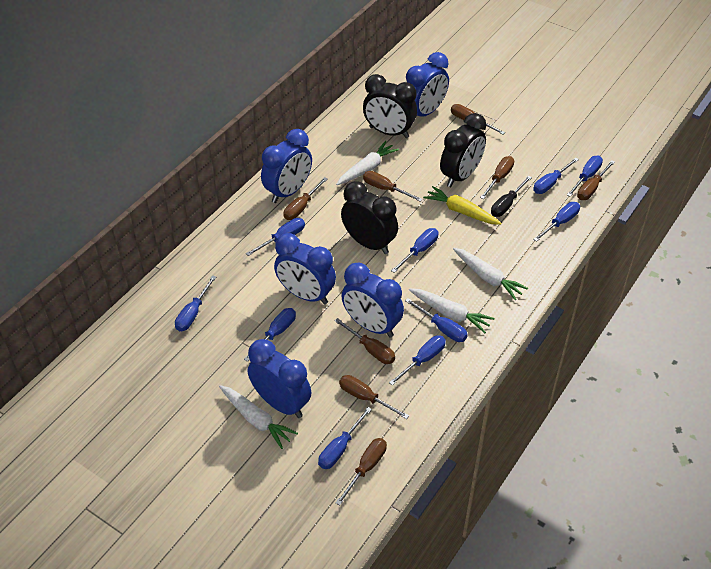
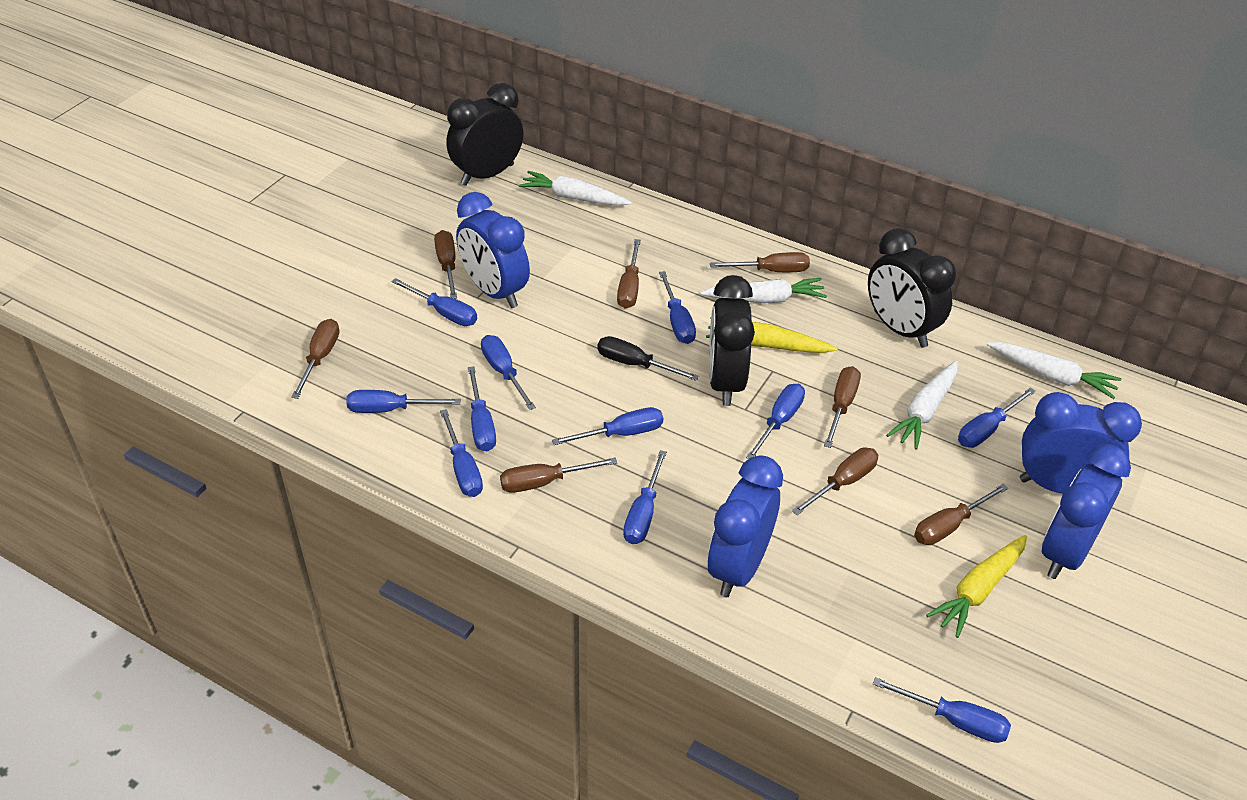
blue clock: 5 -> 4
blue screwdriver: 10 -> 11
yellow carrot: 1 -> 2

